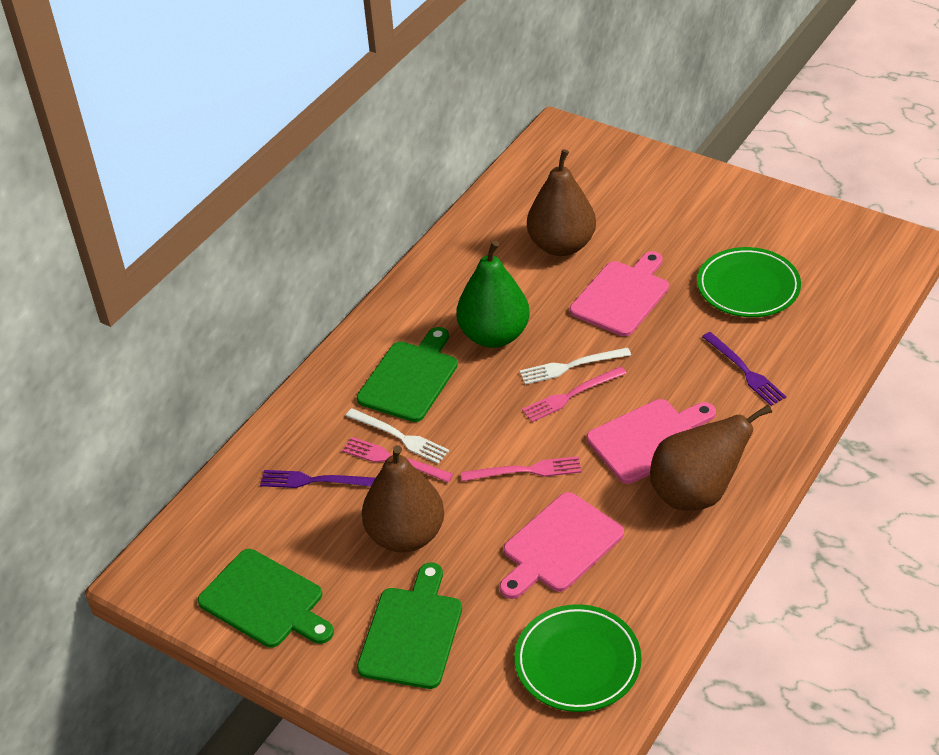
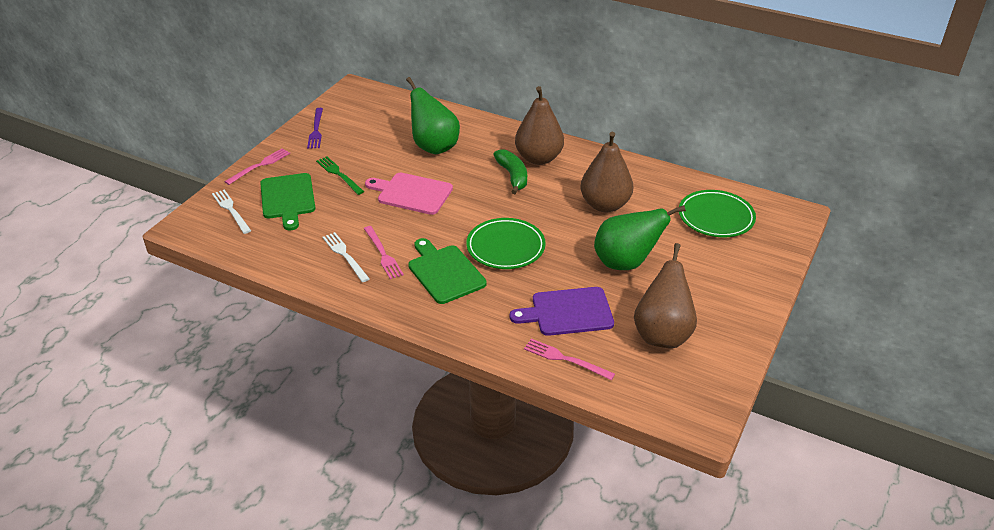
green banana: 0 -> 1
green cutting board: 3 -> 2
green fork: 0 -> 1
green pear: 1 -> 2
pink cutting board: 3 -> 1
purple cutting board: 0 -> 1
purple fork: 2 -> 1

